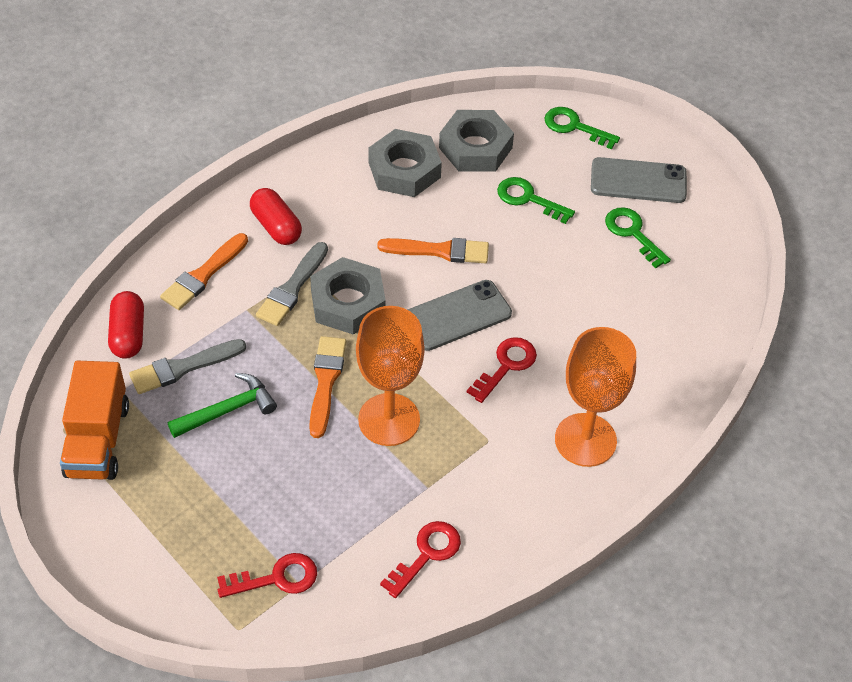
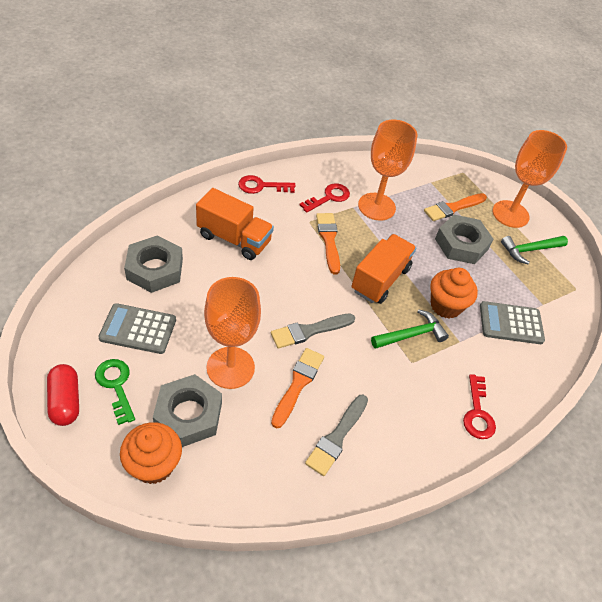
green hammer: 1 -> 2
green key: 3 -> 1
grey calculator: 0 -> 2
grey phone: 2 -> 0
orange cupcake: 0 -> 2
orange goblet: 2 -> 3
orange truck: 1 -> 2
red capsule: 2 -> 1

